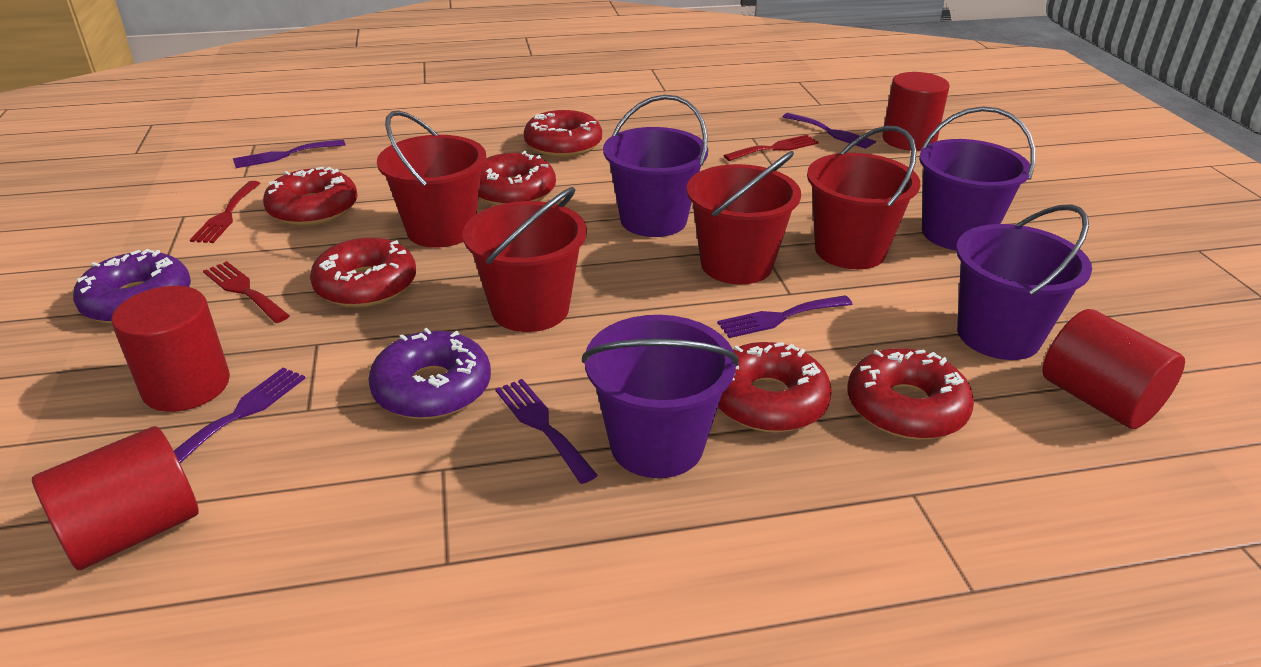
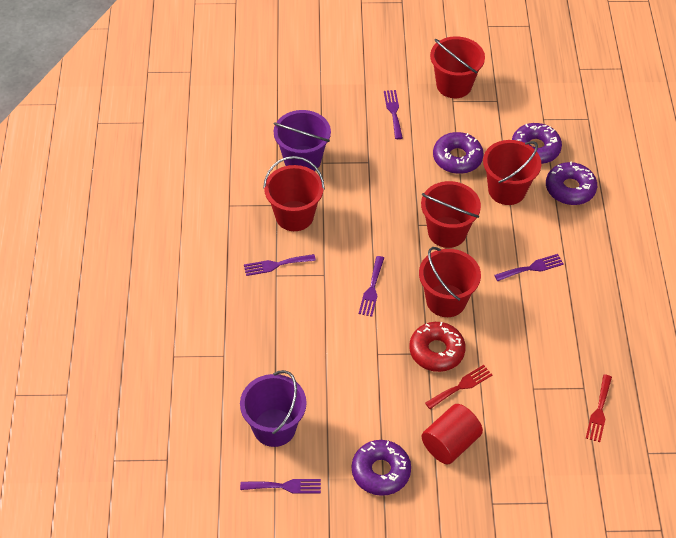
purple bucket: 4 -> 2
purple donut: 2 -> 4
red bucket: 4 -> 5
red cylinder: 4 -> 1
red donut: 6 -> 1
red fork: 3 -> 2

